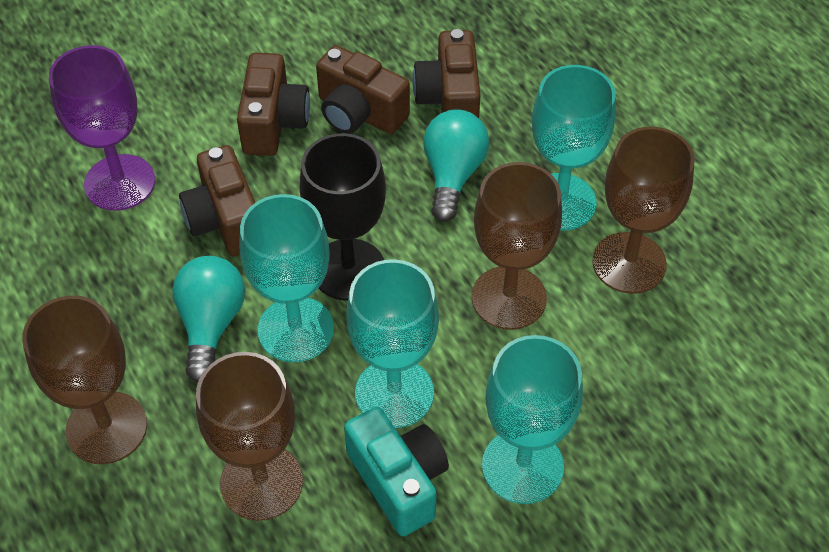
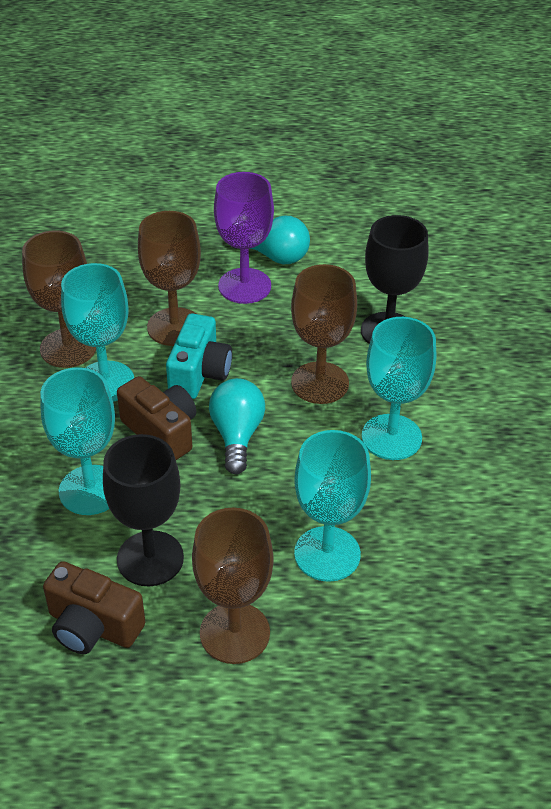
black goblet: 1 -> 2
brown camera: 4 -> 2

